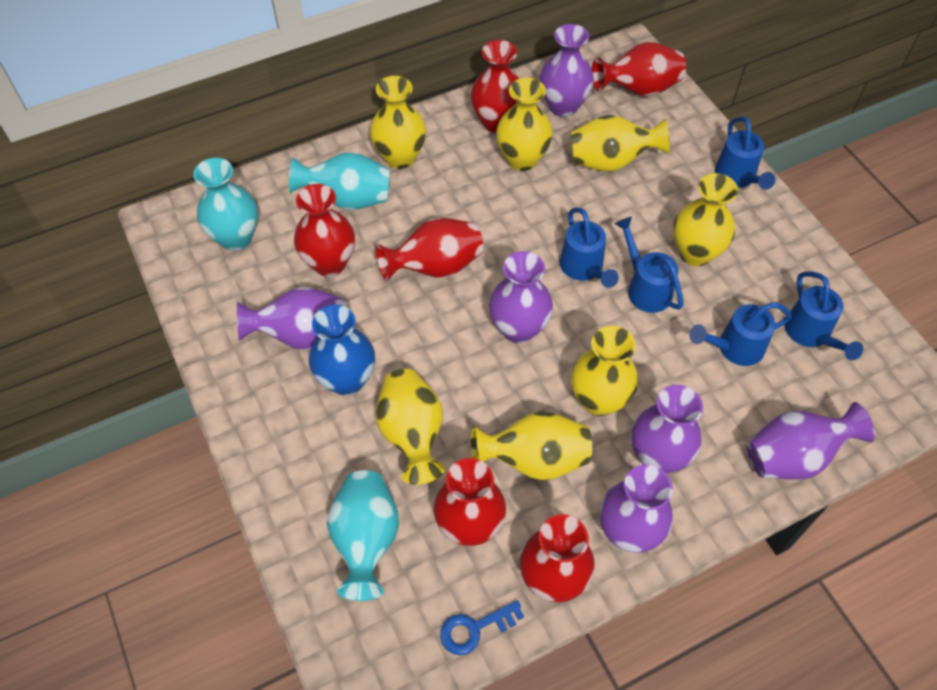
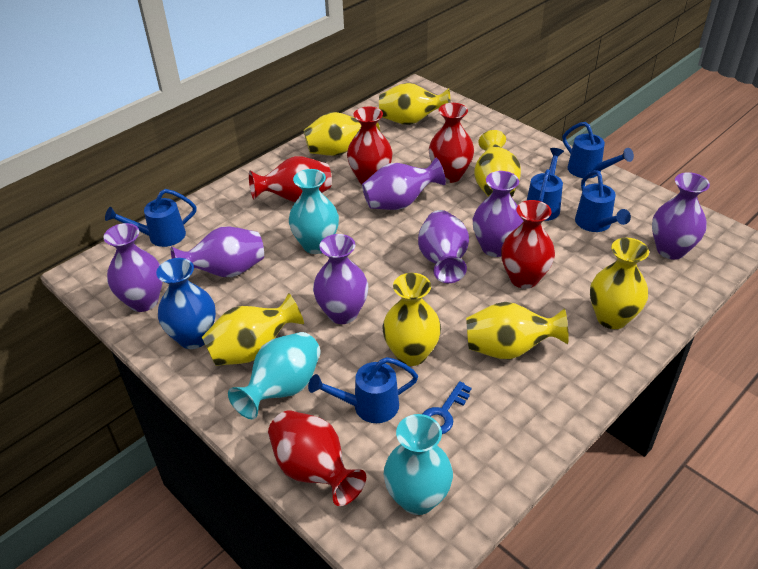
purple vase: 6 -> 7
red vase: 6 -> 5

